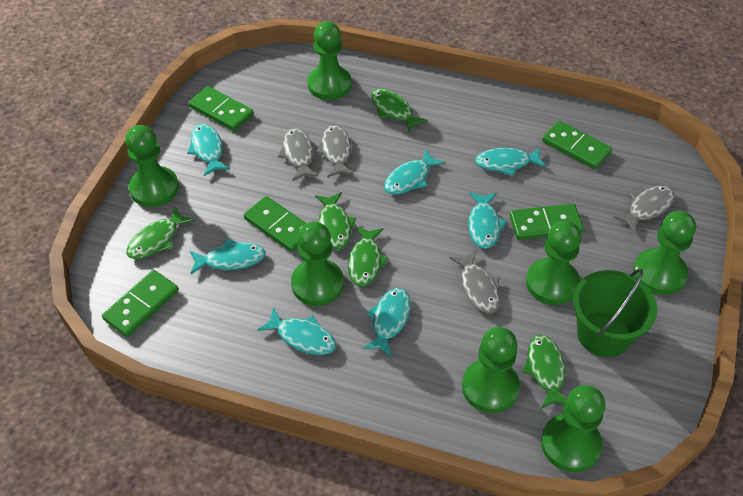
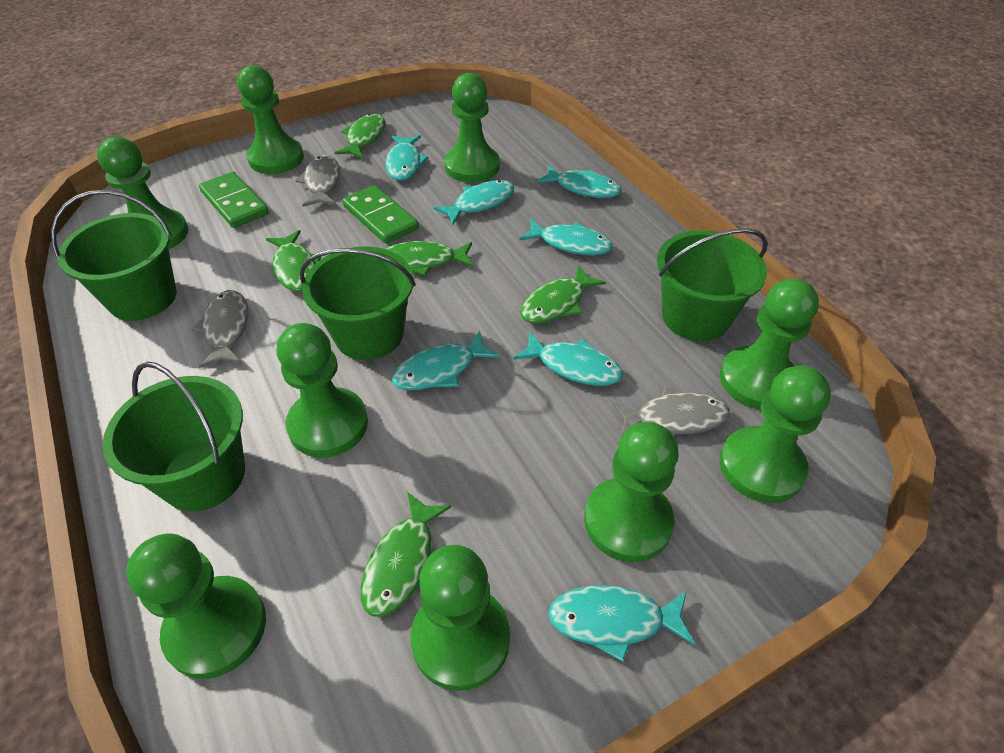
green bucket: 1 -> 4
green domino: 5 -> 2
green pawn: 7 -> 9
grey fish: 4 -> 3

